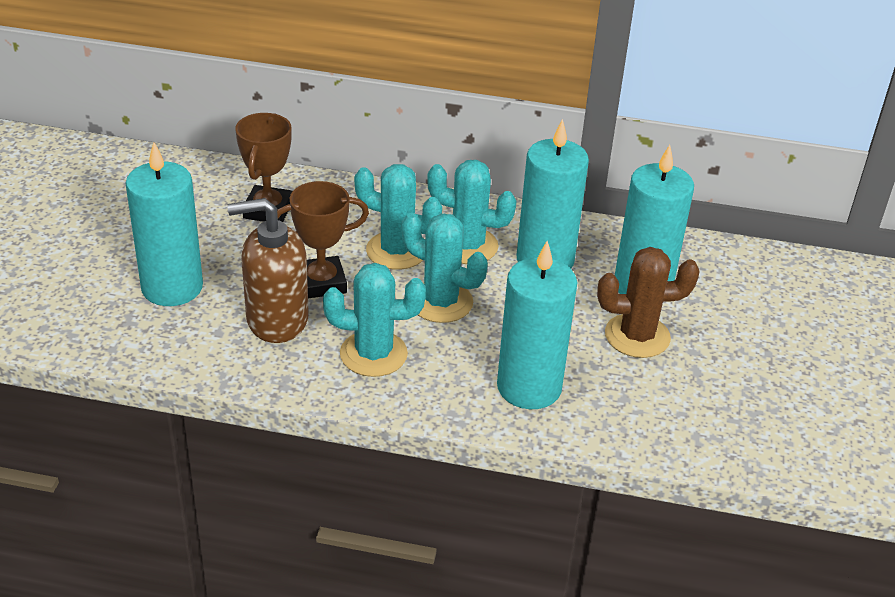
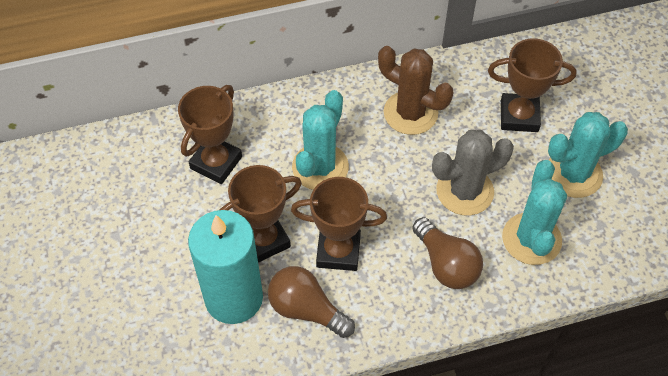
brown light bulb: 0 -> 2
brown soap dispenser: 1 -> 0
brown trophy: 2 -> 4
grey cactus: 0 -> 1
turquoise cactus: 4 -> 3
turquoise candle: 4 -> 1

